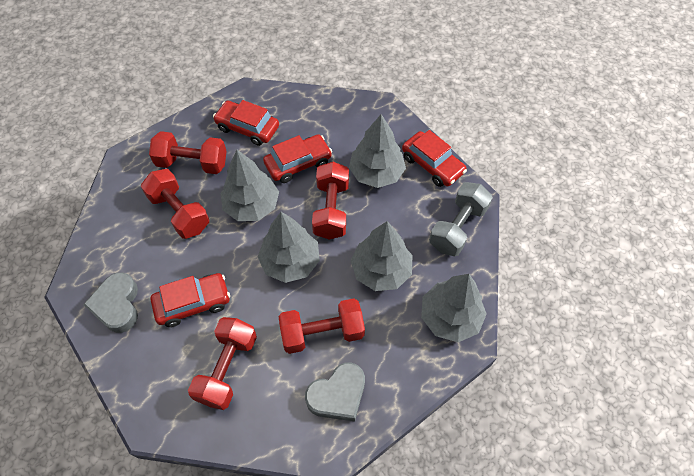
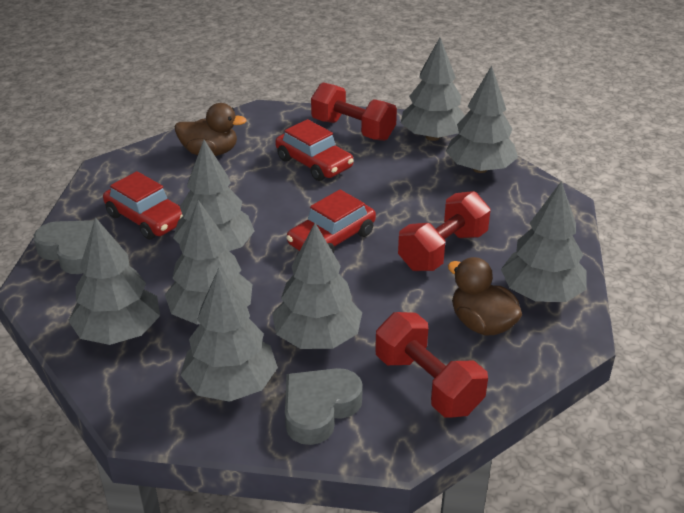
brown duck: 0 -> 2
grey dumbbell: 1 -> 0
grey tree: 5 -> 8
red car: 4 -> 3
red dumbbell: 5 -> 3

